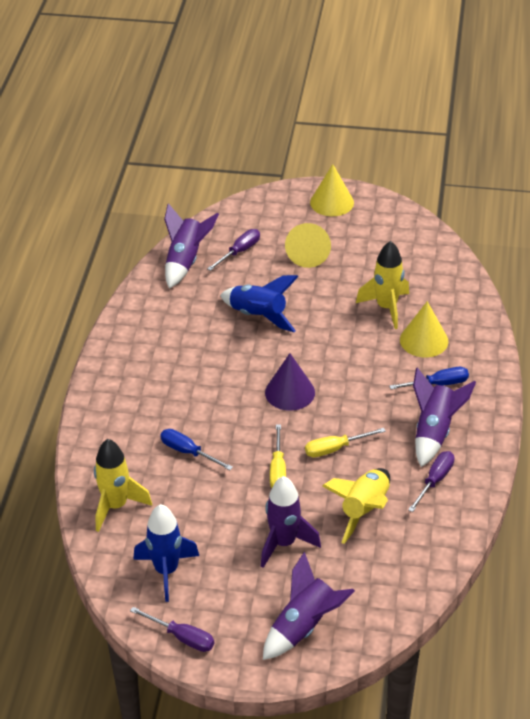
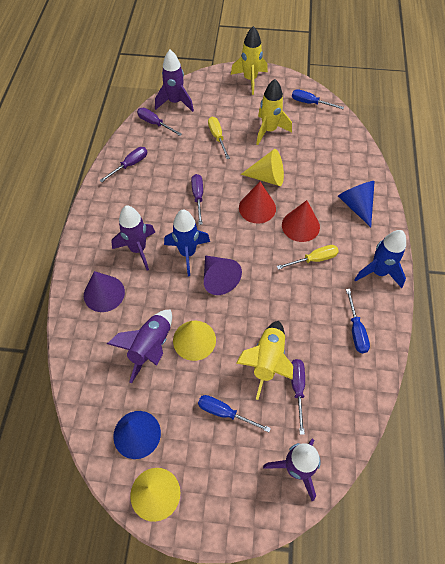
blue cone: 0 -> 2
blue screwdriver: 2 -> 3
purple cone: 1 -> 2
purple screwdriver: 3 -> 4
red cone: 0 -> 2

